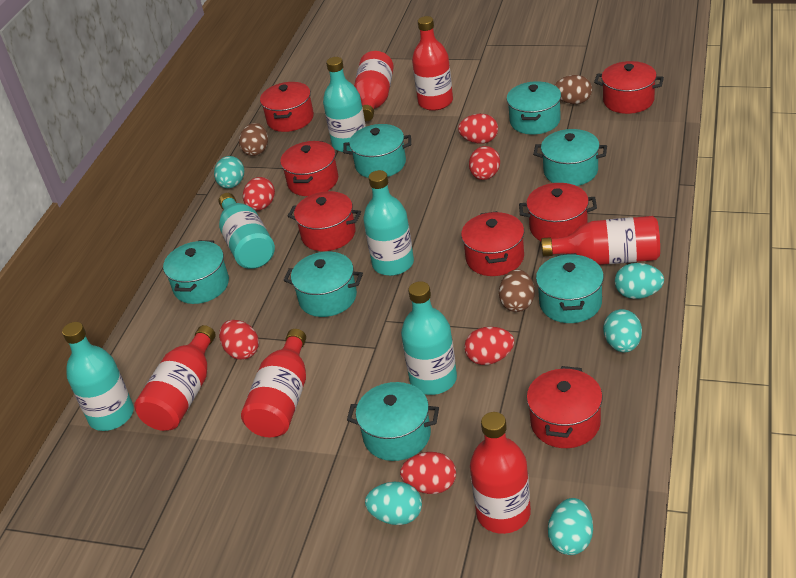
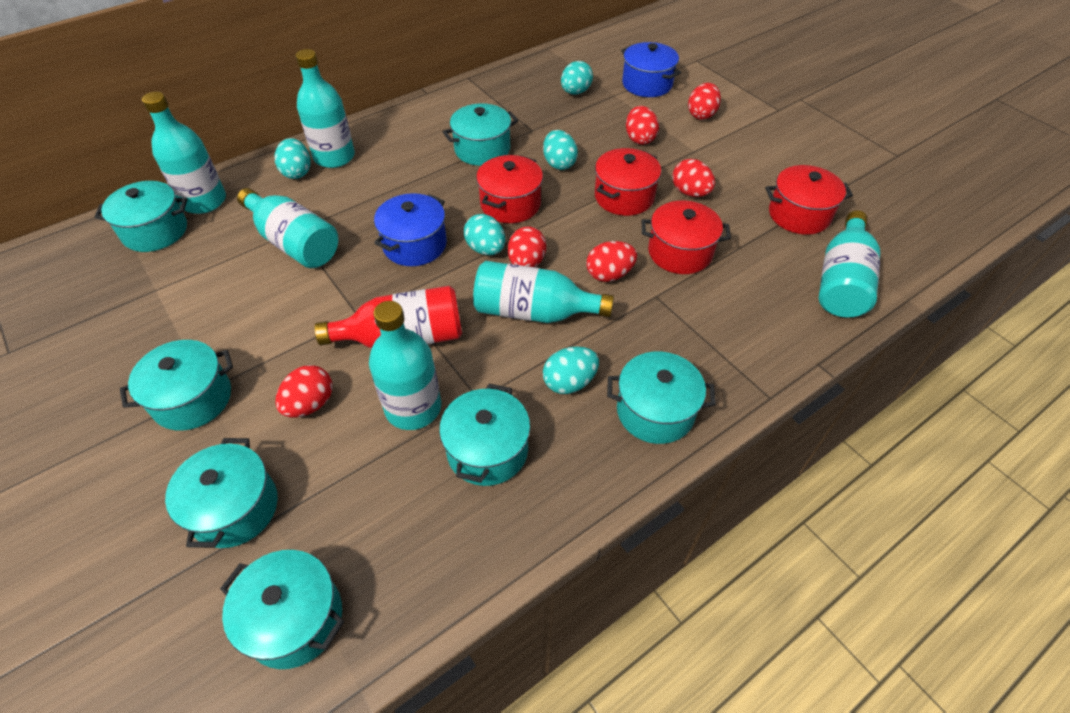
blue pot: 0 -> 2
brown egg: 3 -> 0
red bottle: 6 -> 1
red pot: 7 -> 4
turquoise bottle: 5 -> 6

